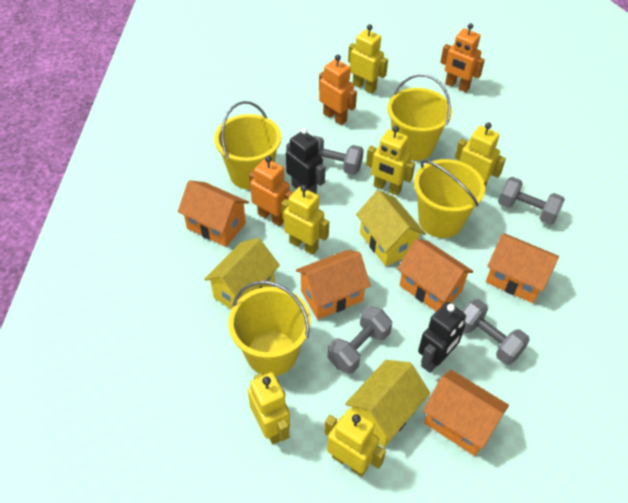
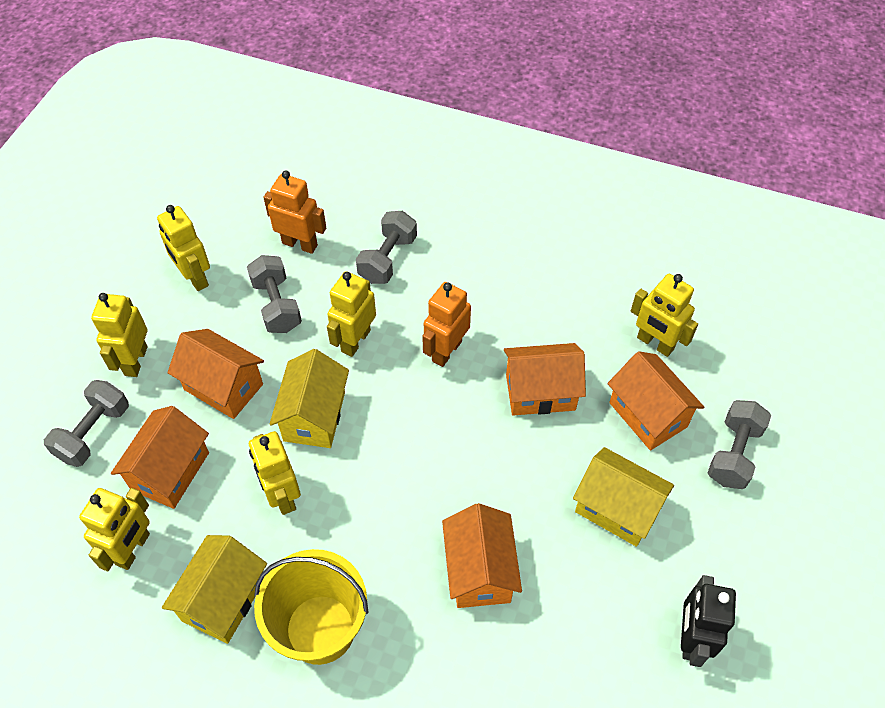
black robot: 2 -> 1
orange robot: 3 -> 2
yellow bucket: 4 -> 1

